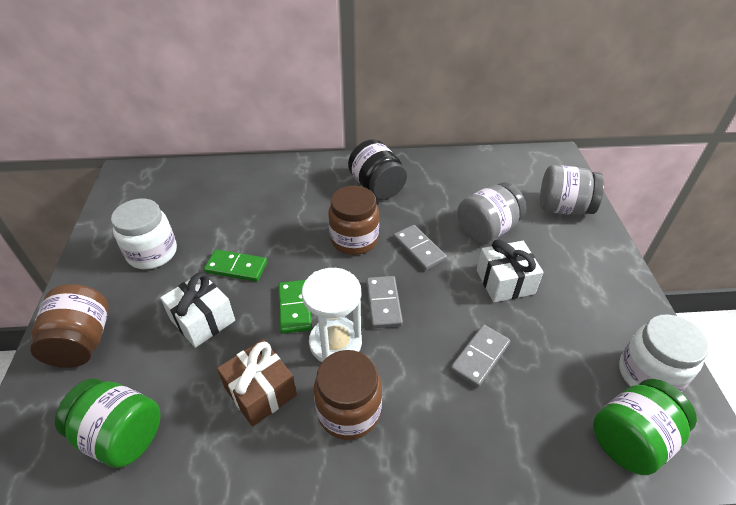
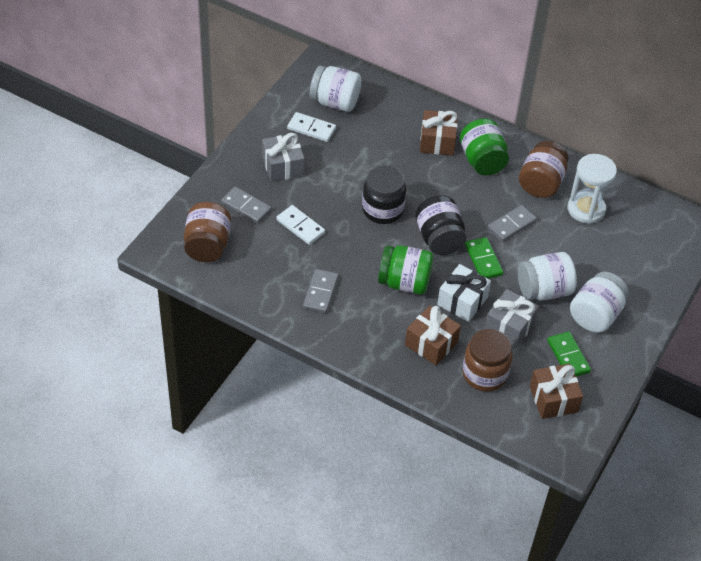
black jar: 1 -> 2
brown gift: 1 -> 3
grey gift: 0 -> 2
grey jar: 2 -> 0
white domino: 0 -> 2
white gift: 2 -> 1
white jar: 2 -> 3

